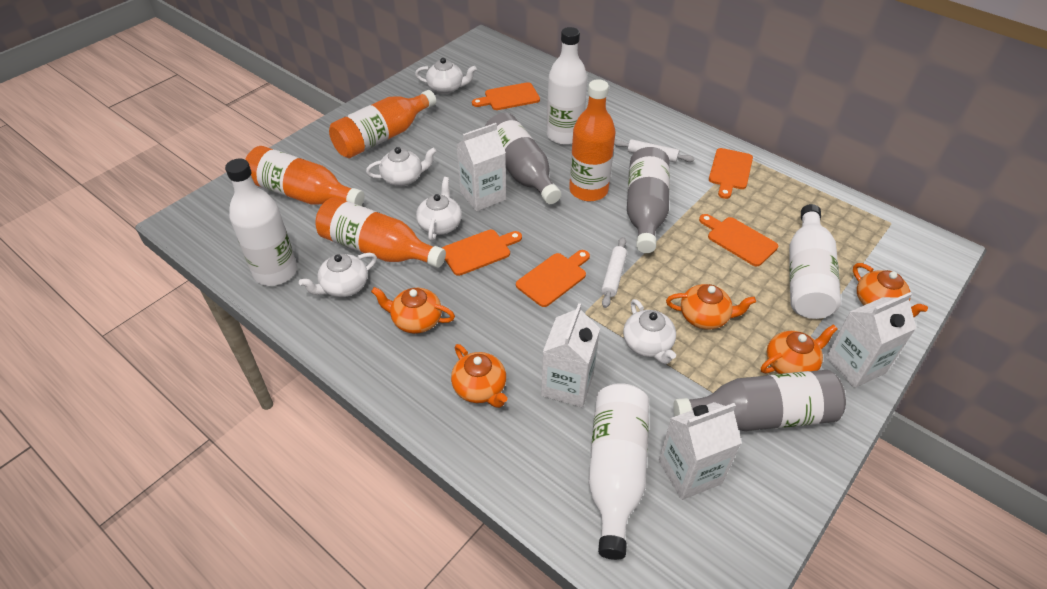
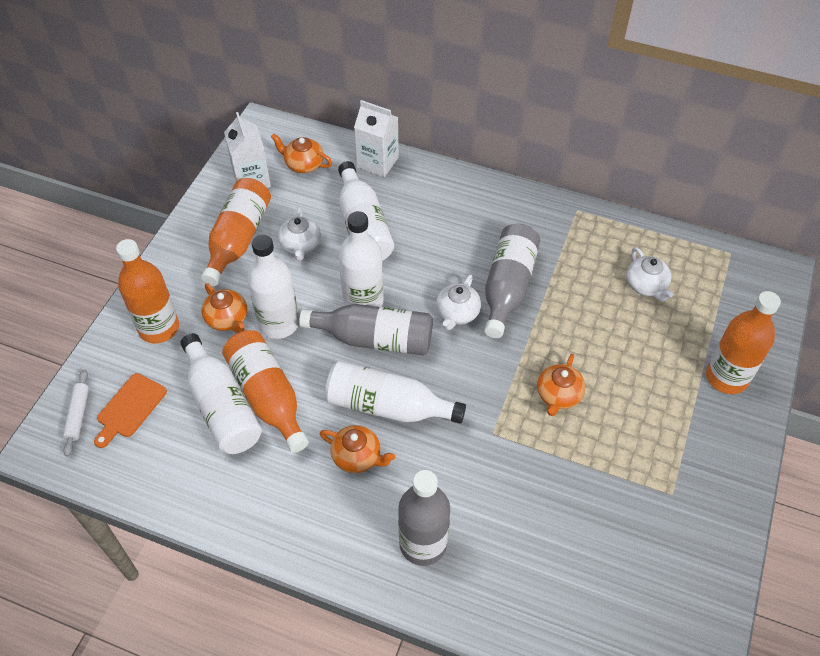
orange cutting board: 5 -> 1
orange teapot: 5 -> 4
white bottle: 4 -> 5
white carton: 4 -> 2
white rolling pin: 2 -> 1
white teapot: 5 -> 3

